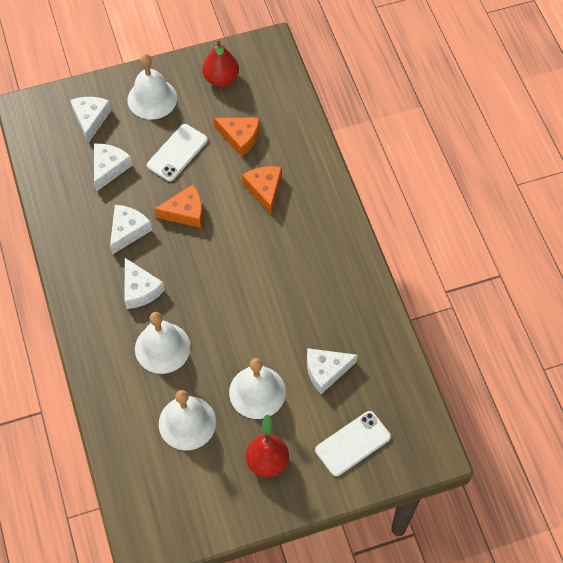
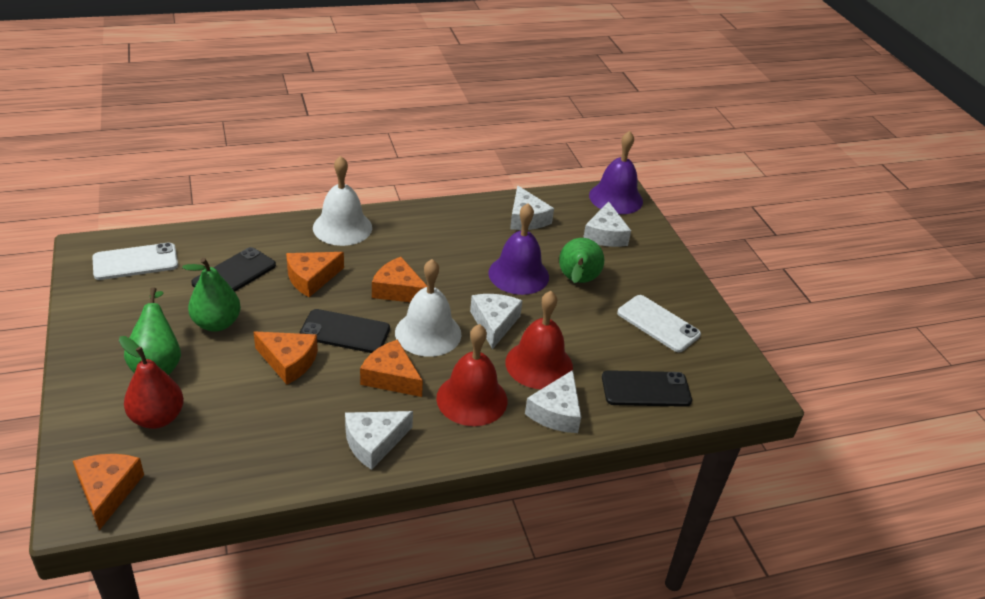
black phone: 0 -> 3
green pear: 0 -> 3
orange cheese: 3 -> 5
purple bell: 0 -> 2
red bell: 0 -> 2
red pear: 2 -> 1
white bell: 4 -> 2

